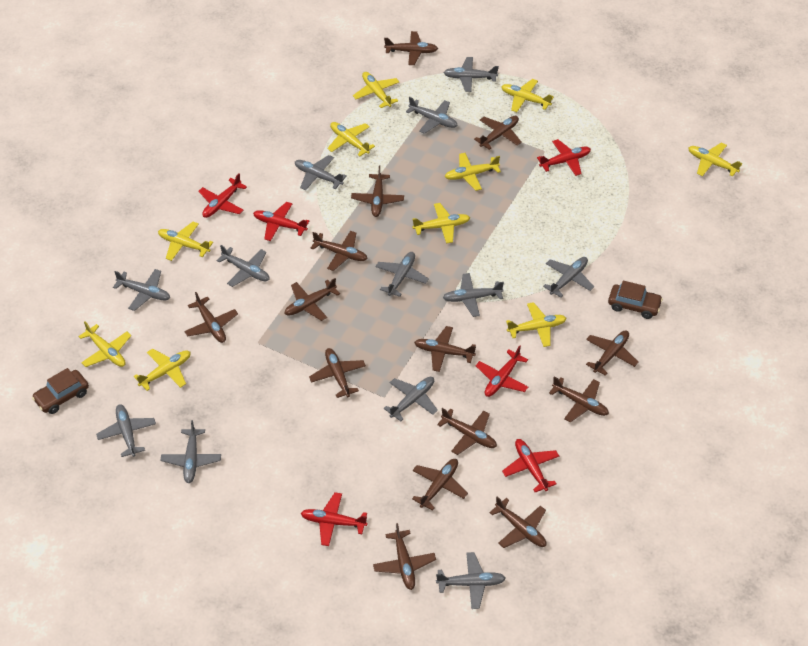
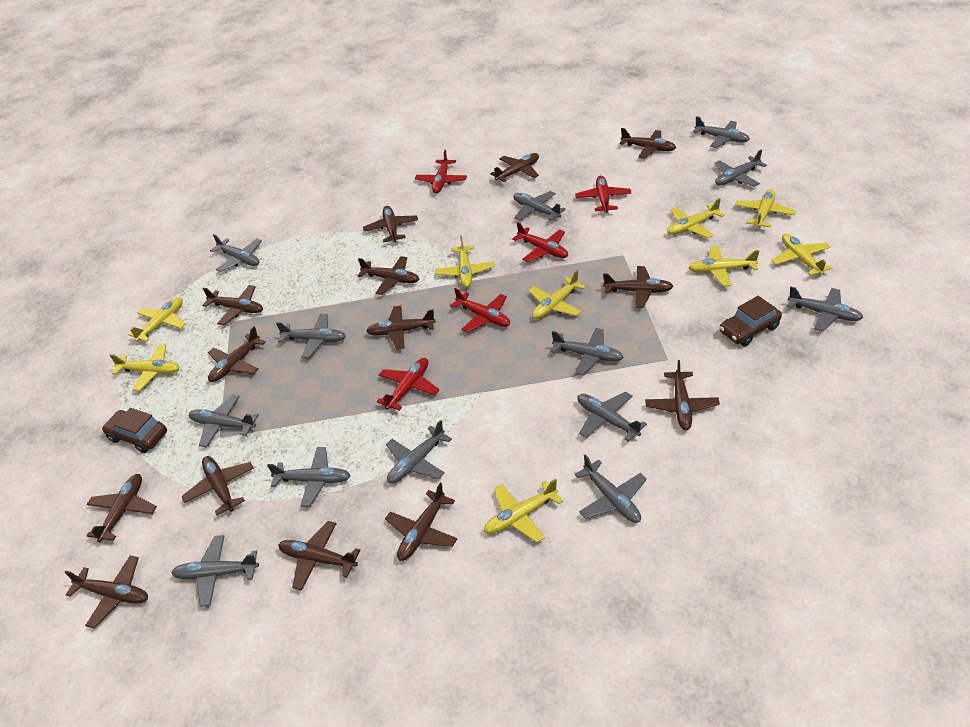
grey plane: 12 -> 13
red plane: 6 -> 5
yellow plane: 10 -> 9

